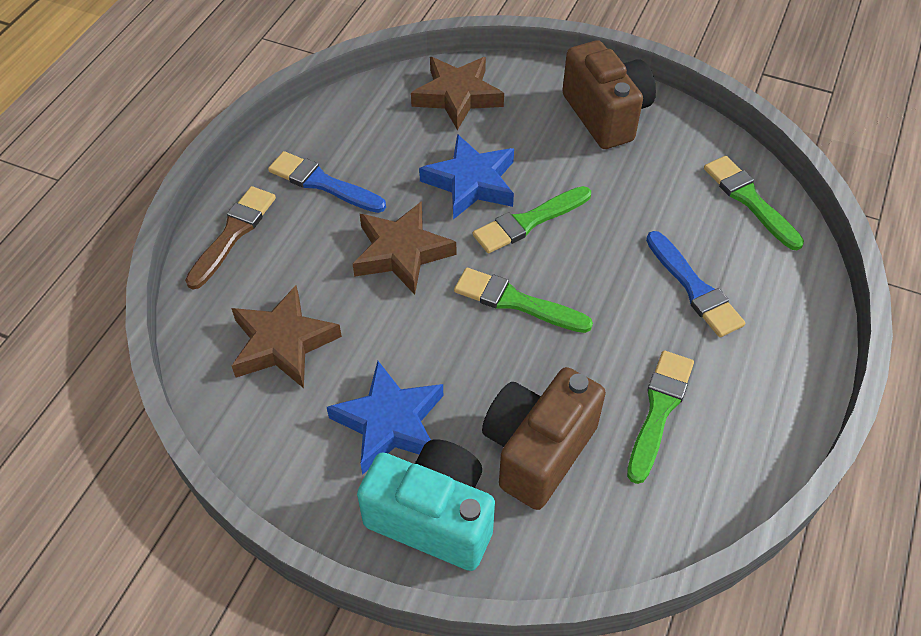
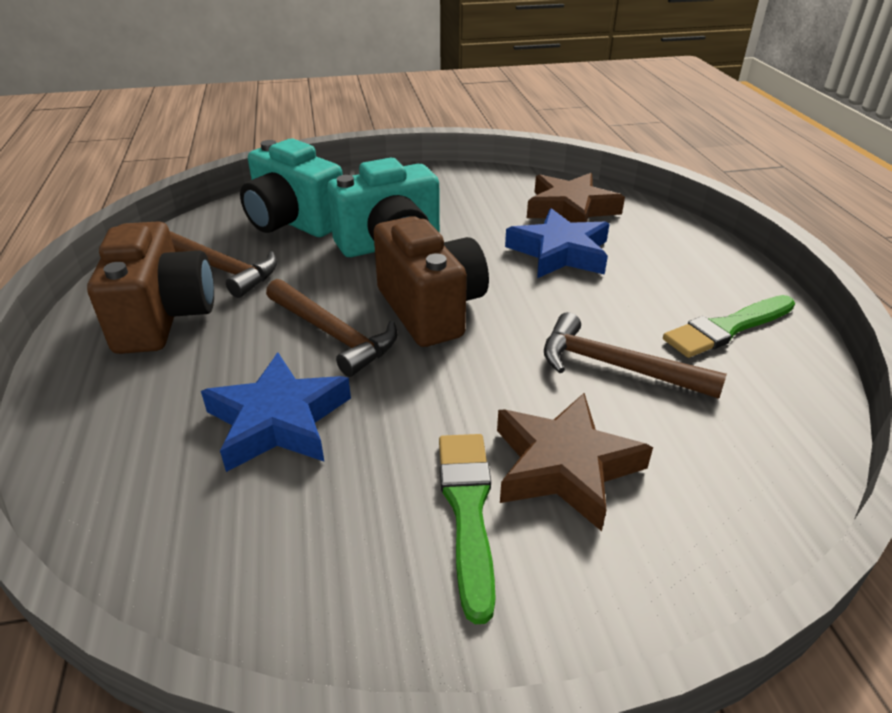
blue brush: 2 -> 0
brown brush: 1 -> 0
brown hammer: 0 -> 3
brown star: 3 -> 2
green brush: 4 -> 2
turquoise camera: 1 -> 2

